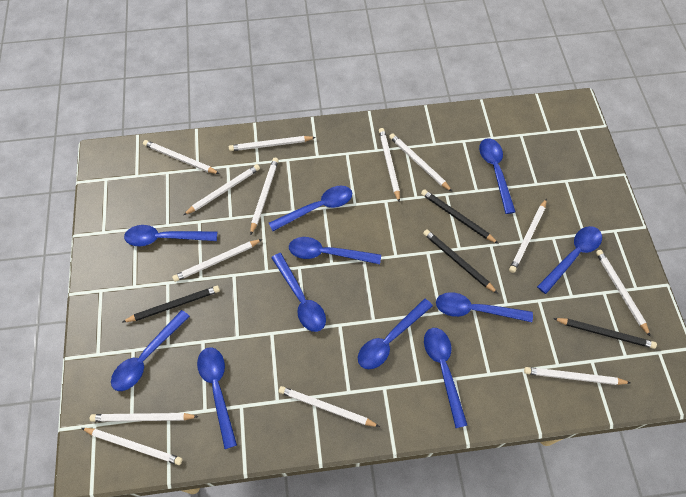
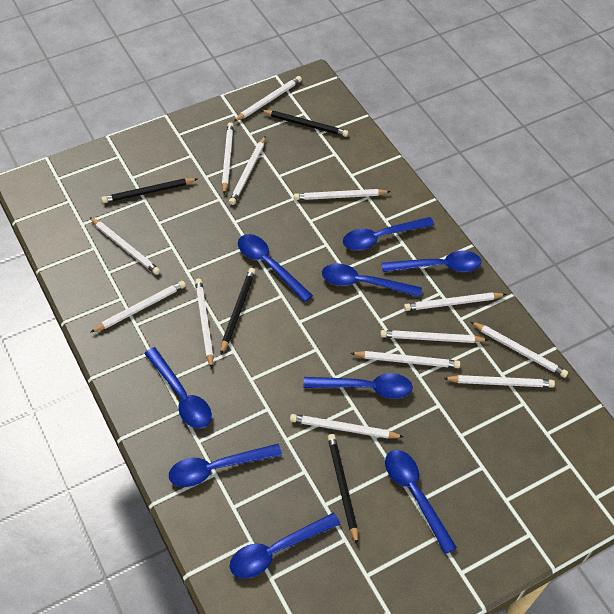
blue spoon: 11 -> 9

